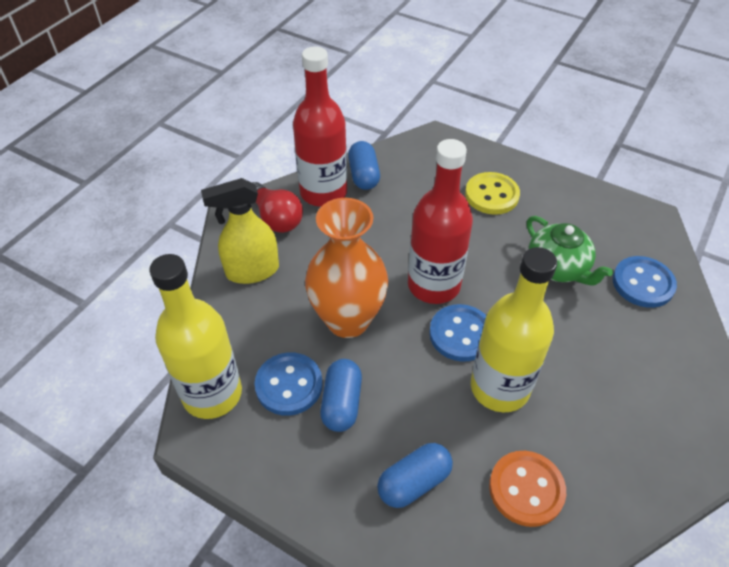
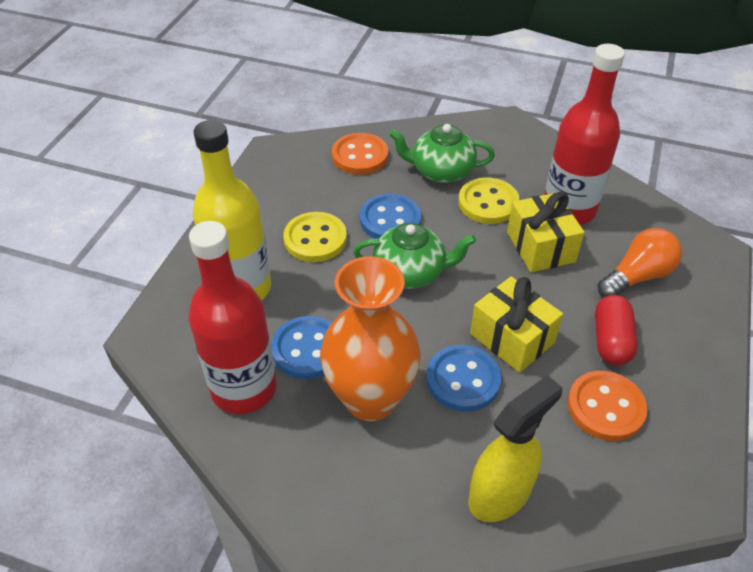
blue capsule: 3 -> 0
green teapot: 1 -> 2
orange button: 1 -> 2
orange light bulb: 0 -> 1
red capsule: 0 -> 1
red light bulb: 1 -> 0
yellow bottle: 2 -> 1
yellow button: 1 -> 2
yellow gift: 0 -> 2

